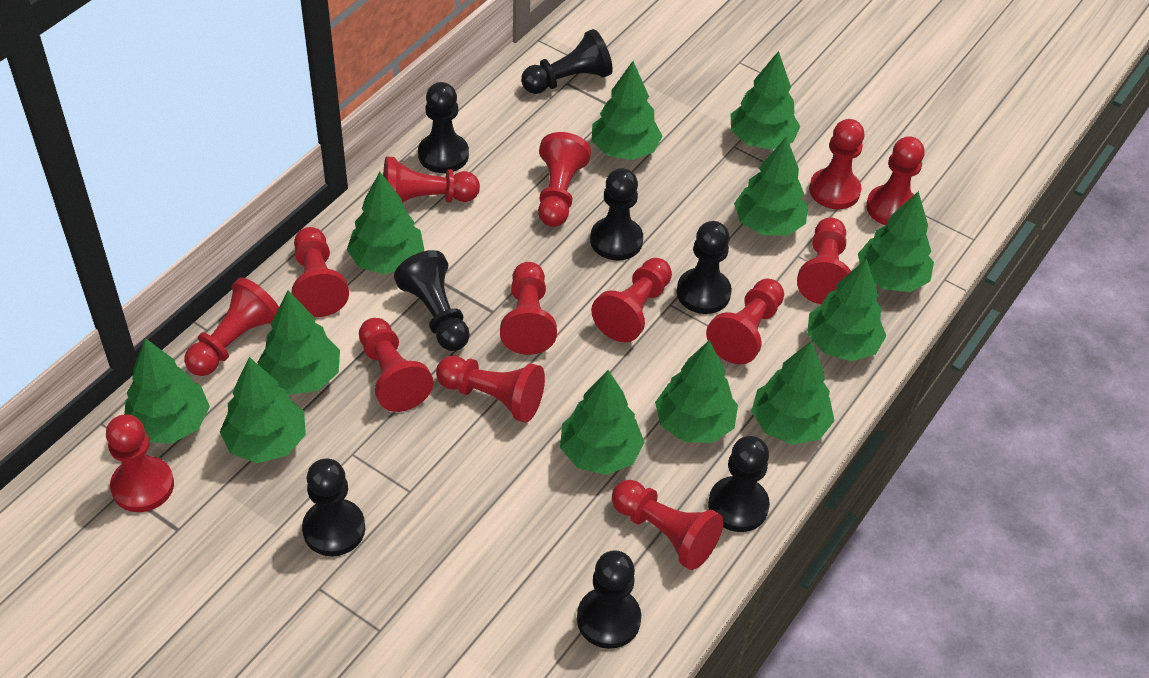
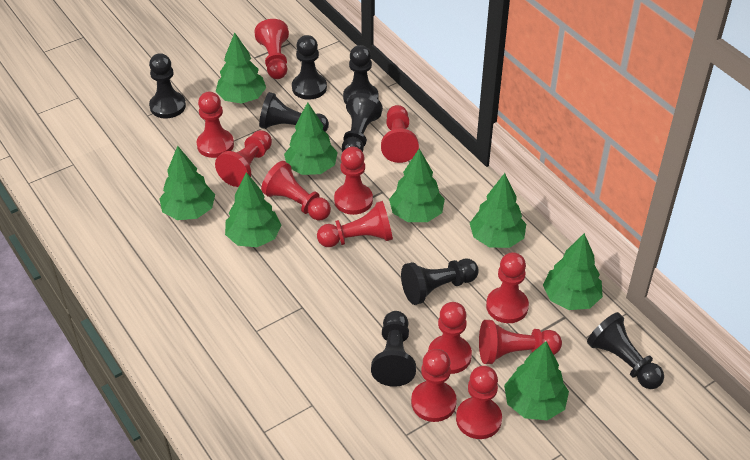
green tree: 12 -> 8
red pawn: 14 -> 12

